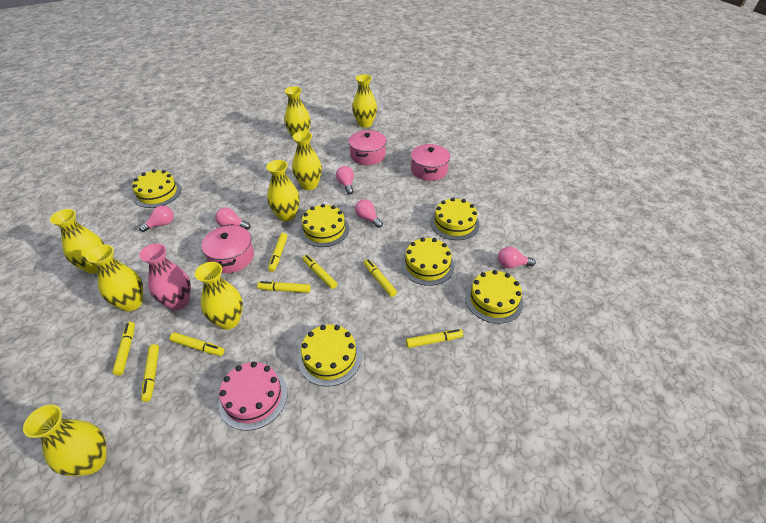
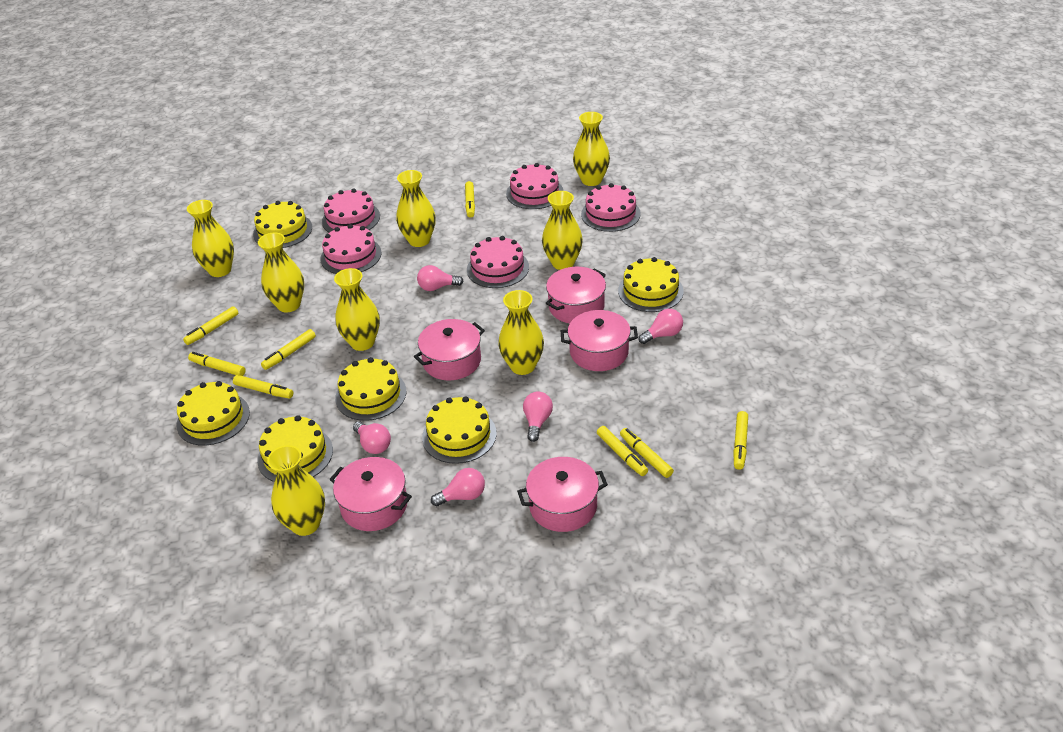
pink cake: 1 -> 5
pink pot: 3 -> 5
pink vase: 1 -> 0

